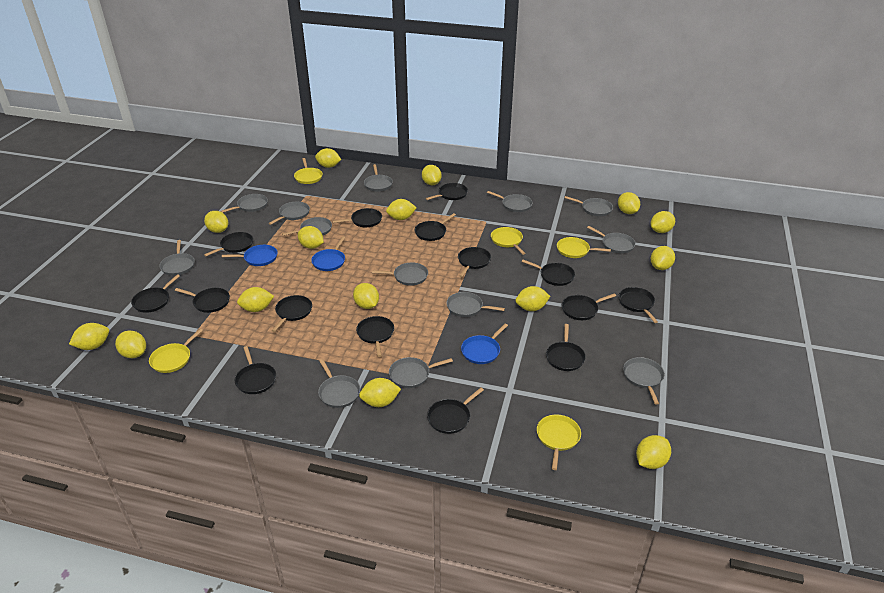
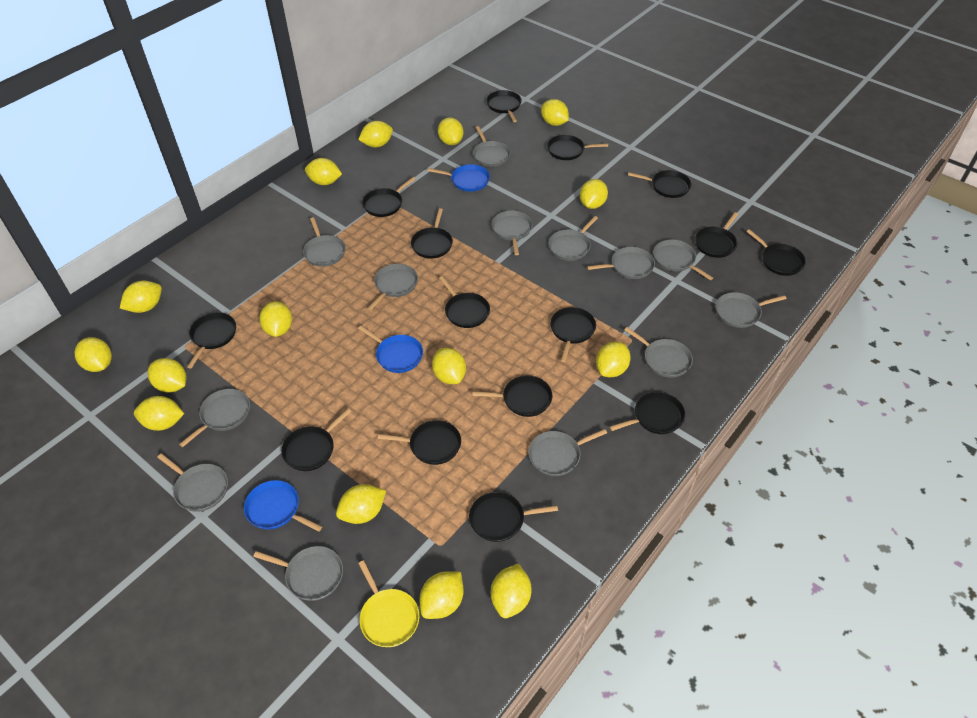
yellow pan: 5 -> 1

